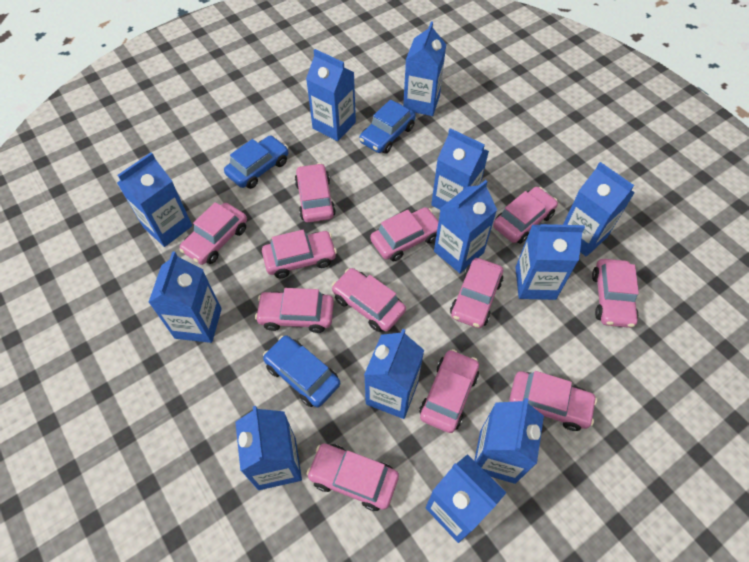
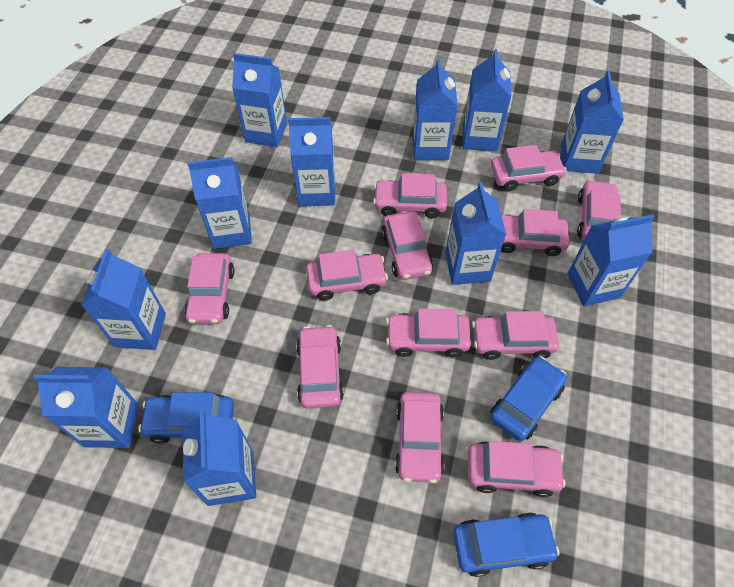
blue carton: 12 -> 11

